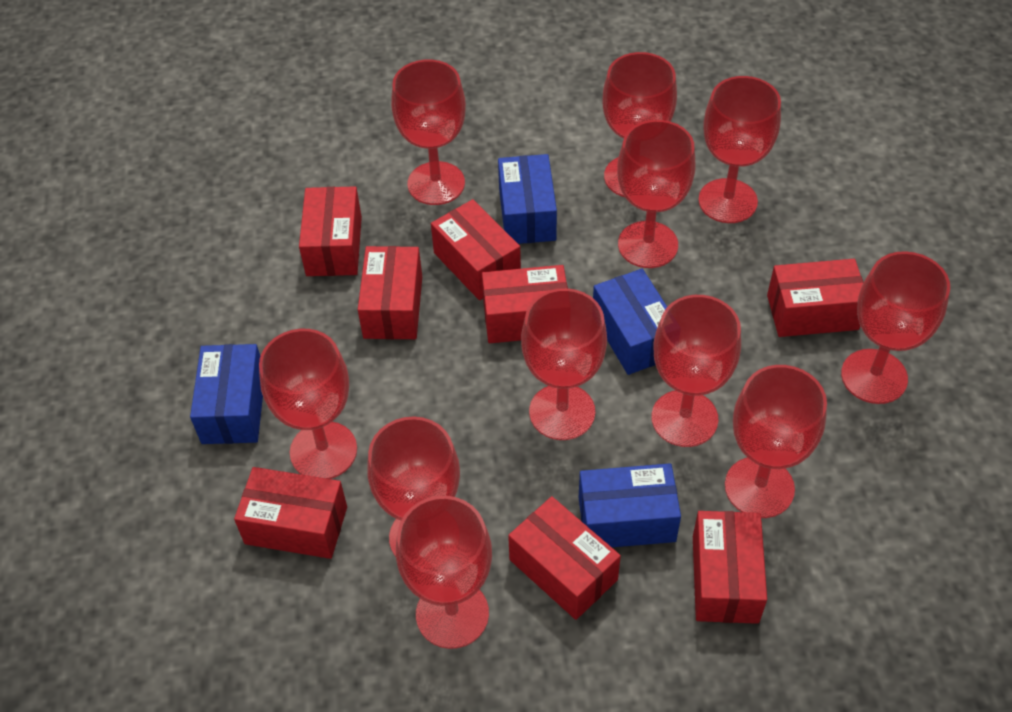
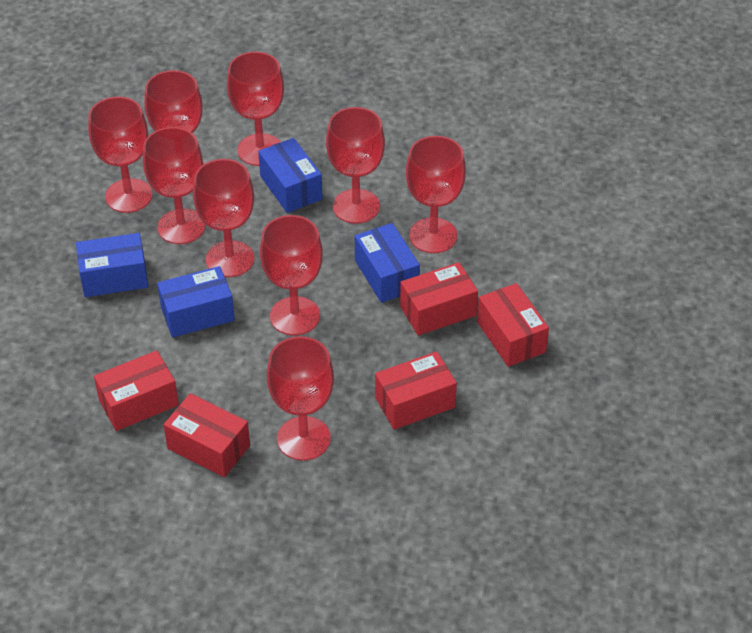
red box: 8 -> 5
red goblet: 11 -> 9

